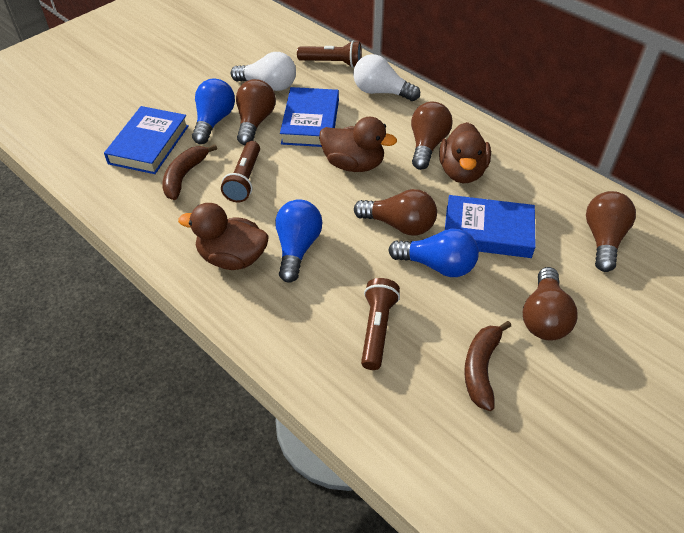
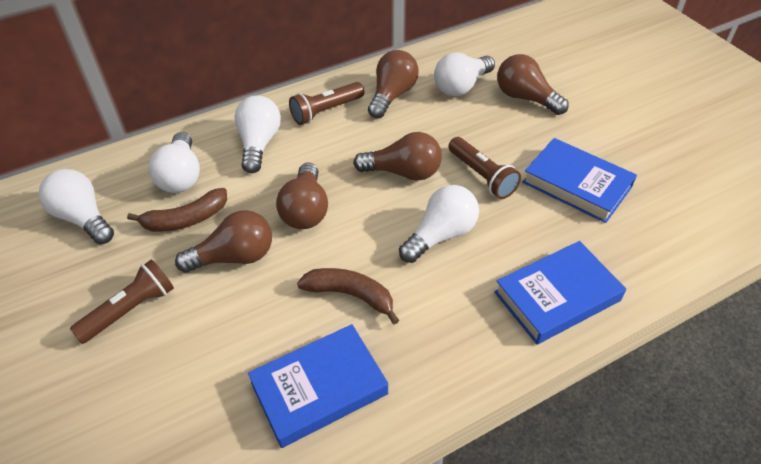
blue light bulb: 3 -> 0
brown duck: 3 -> 0
white light bulb: 2 -> 5

